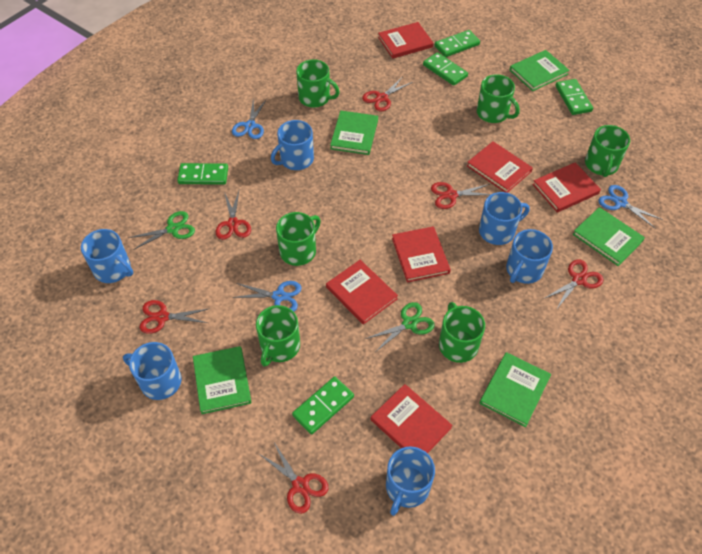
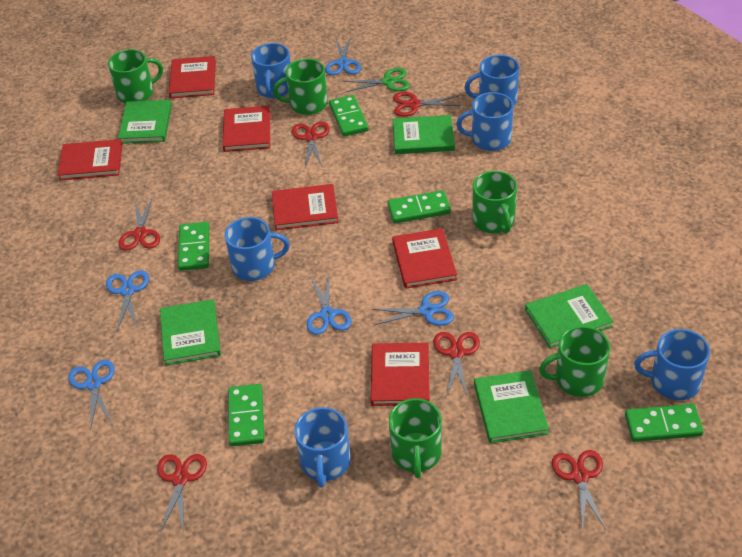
blue scissors: 3 -> 5
green mug: 6 -> 5
green scissors: 2 -> 1

